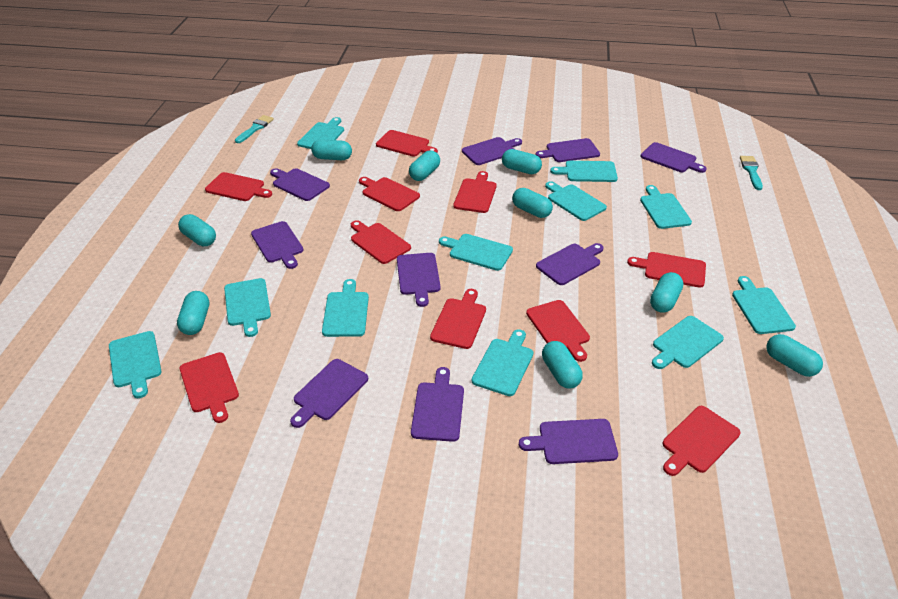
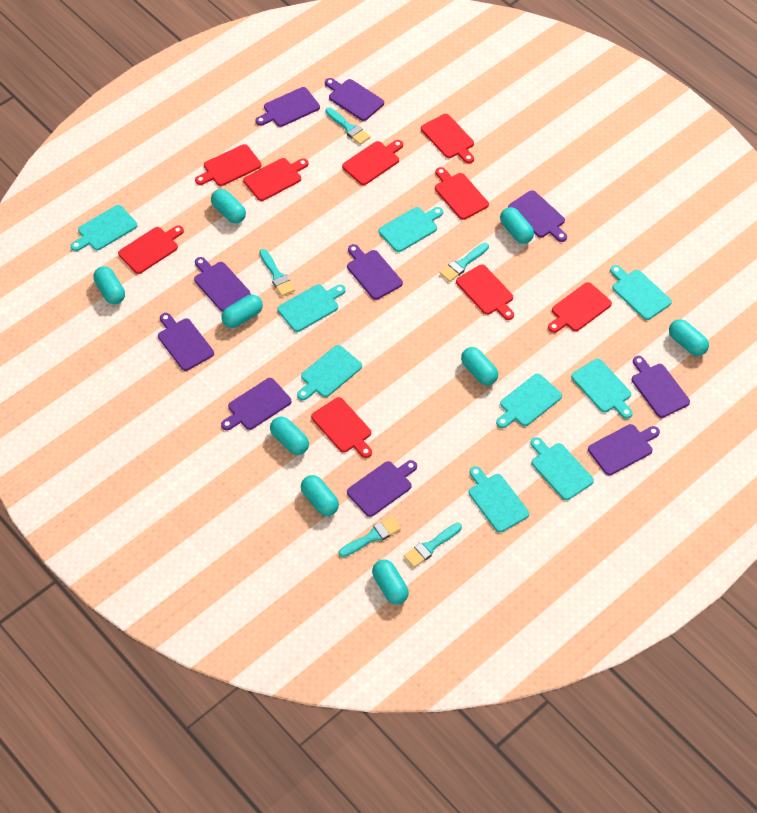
red cutting board: 10 -> 9
turquoise brush: 2 -> 5
turquoise cutting board: 11 -> 9

